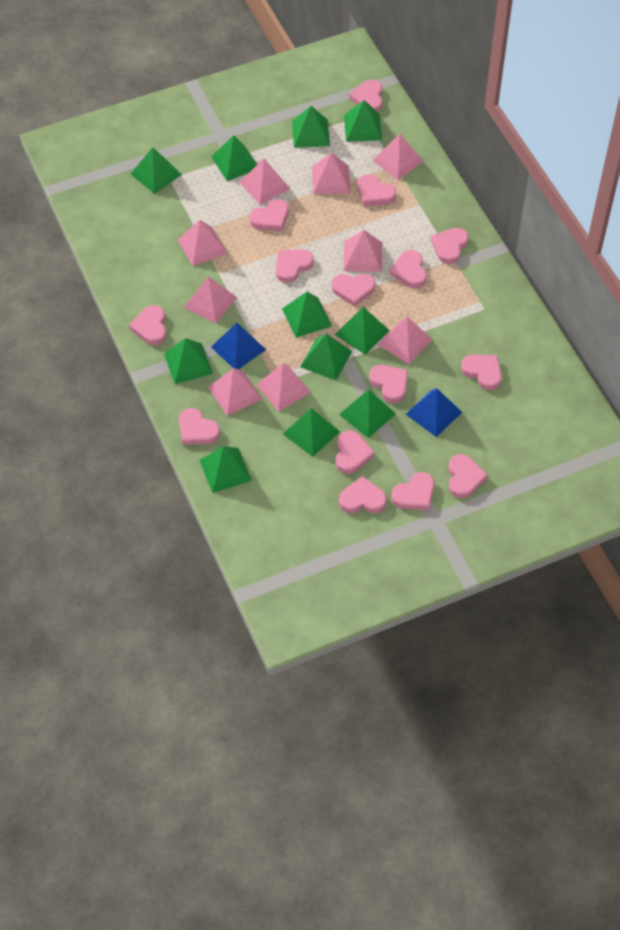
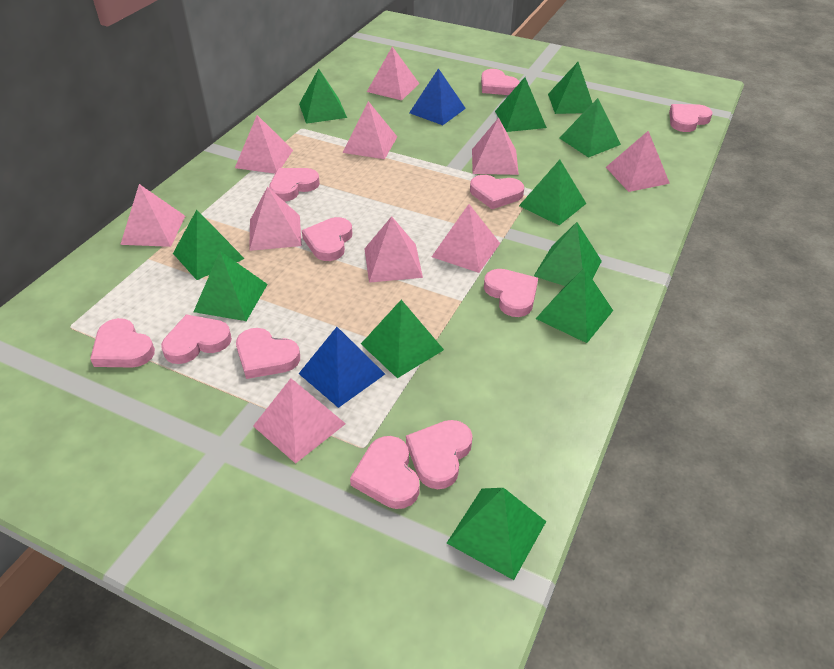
pink heart: 15 -> 11
pink pyramid: 9 -> 10

